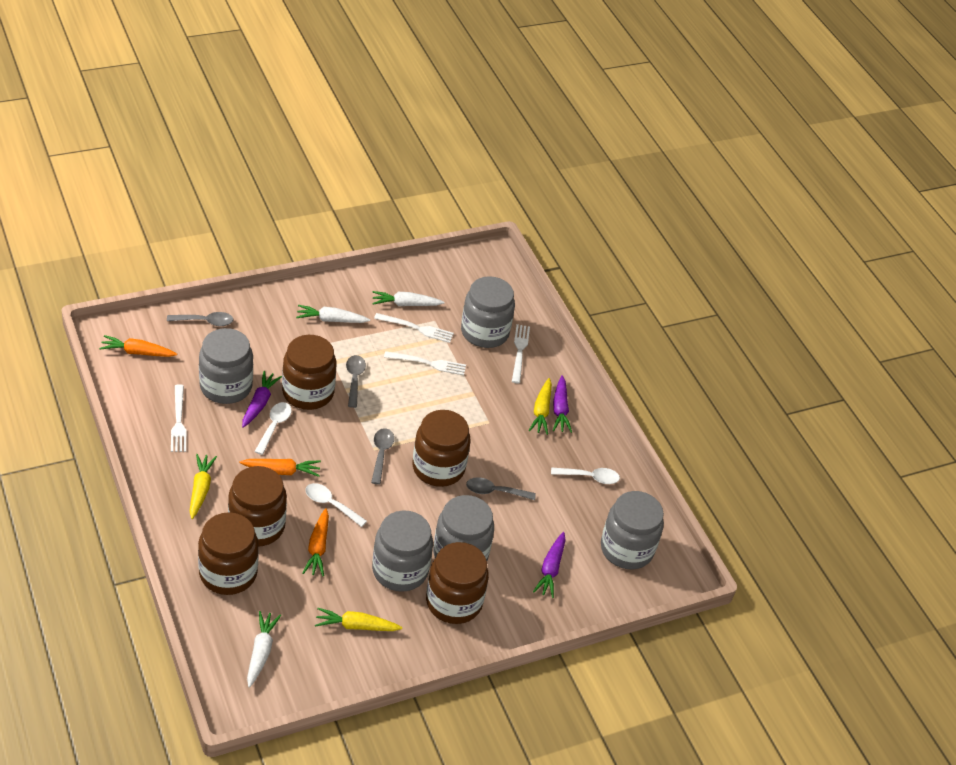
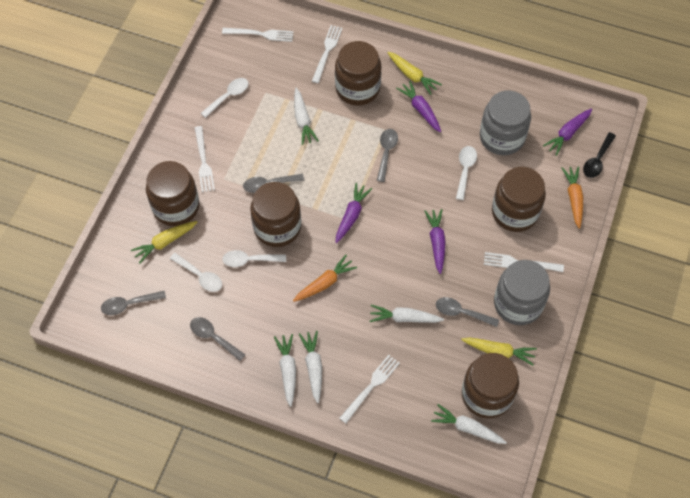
black spoon: 0 -> 1
grey jar: 5 -> 2
grey spoon: 4 -> 5
orange carrot: 3 -> 2
purple carrot: 3 -> 4
white carrot: 3 -> 5
white fork: 4 -> 5
white spoon: 3 -> 4

